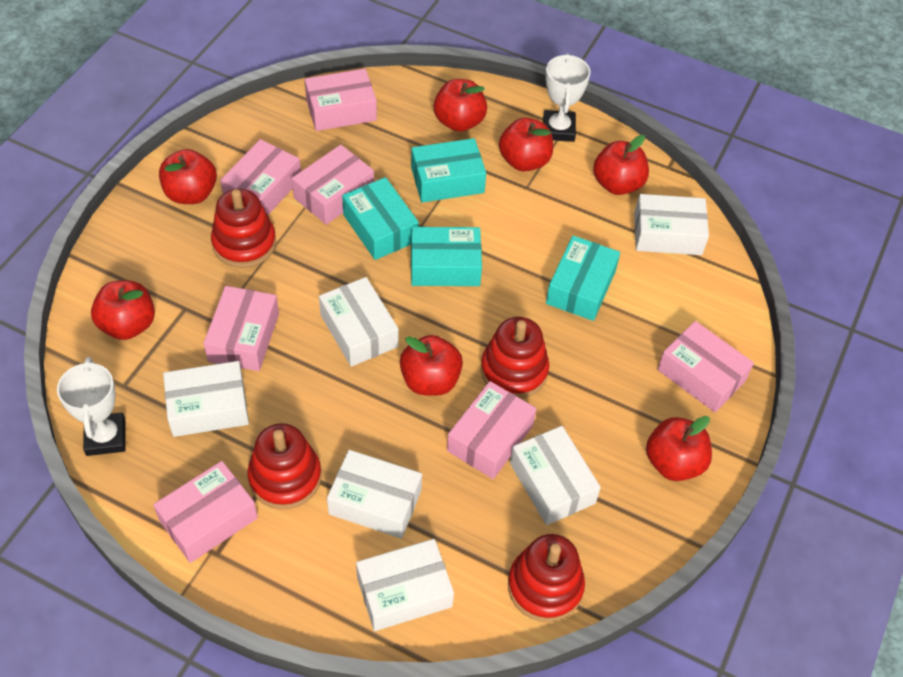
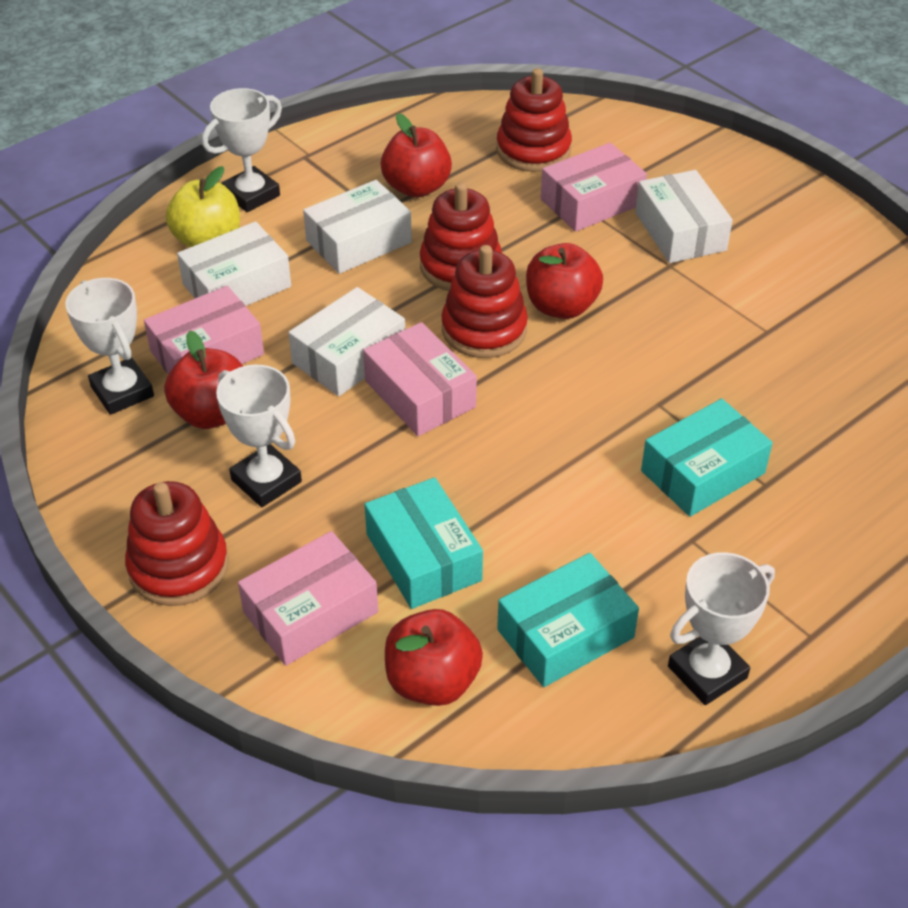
pink box: 7 -> 4
red apple: 7 -> 4
turquoise box: 4 -> 3
white box: 6 -> 4
white trophy: 2 -> 4
yellow apple: 0 -> 1

